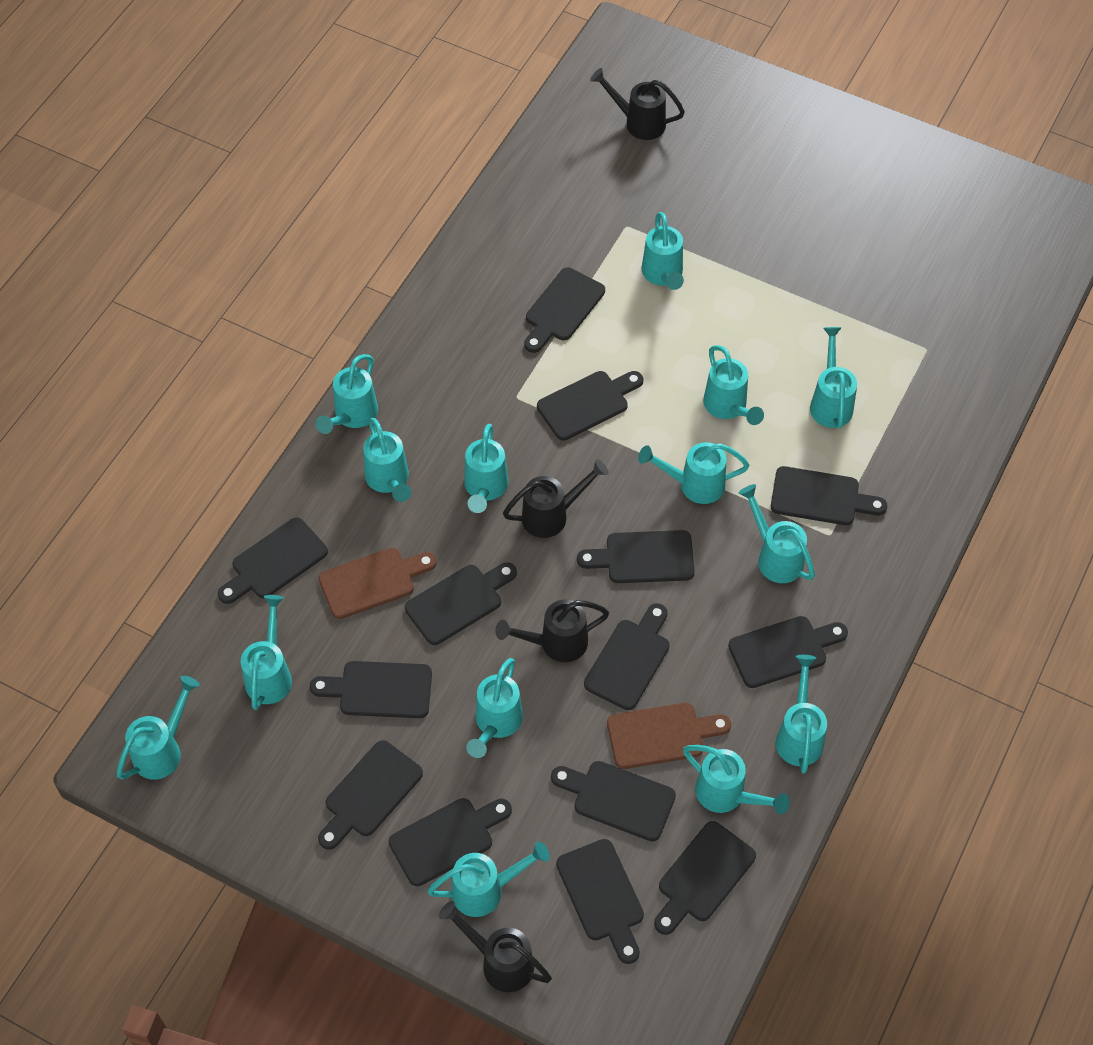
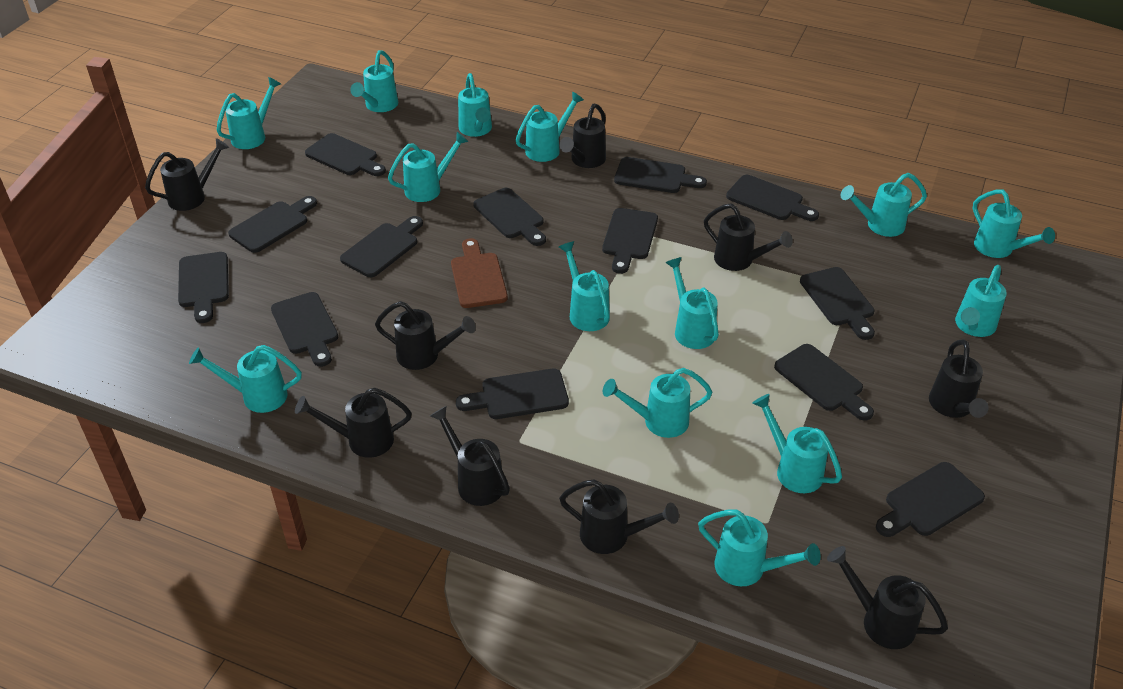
black cutting board: 14 -> 13
black watering can: 4 -> 9
brown cutting board: 2 -> 1

